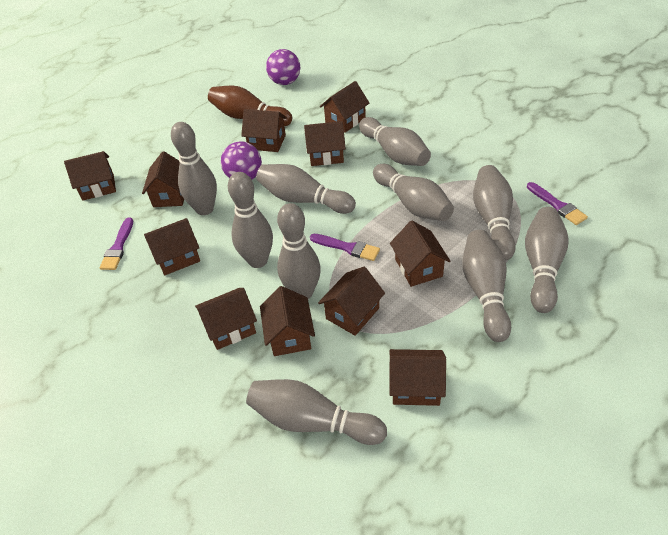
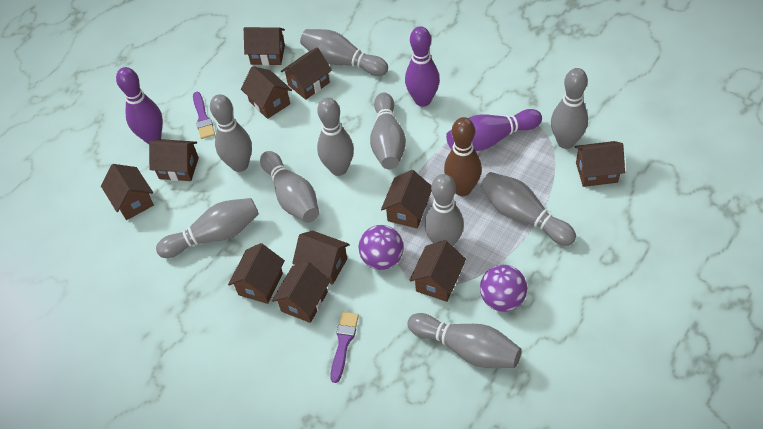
purple bowling pin: 0 -> 3
purple brush: 3 -> 2

